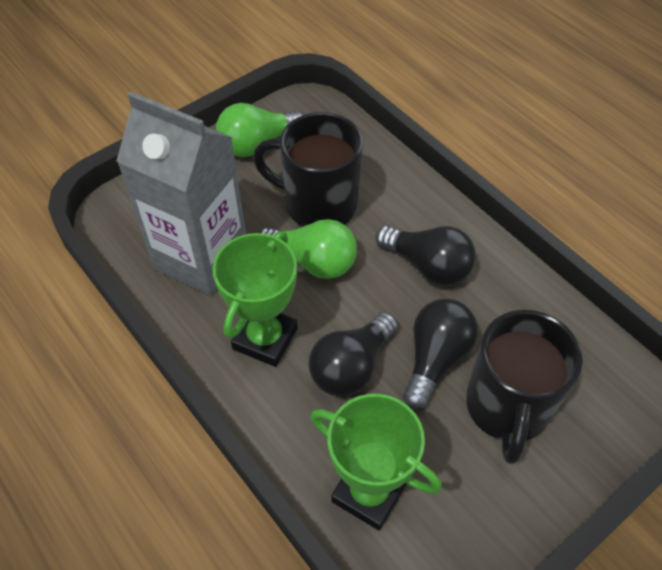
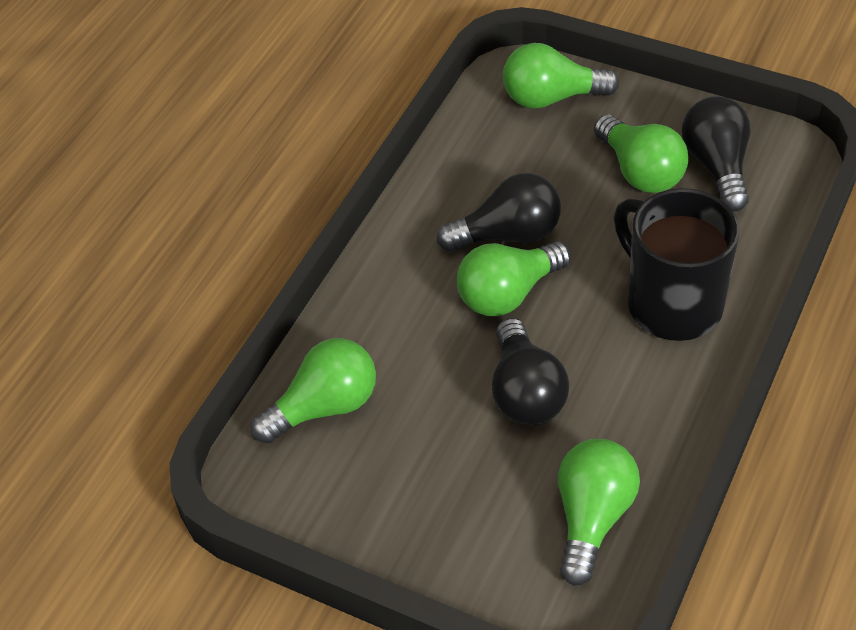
black mug: 2 -> 1
green light bulb: 2 -> 5
green trophy: 2 -> 0
grey carton: 1 -> 0

